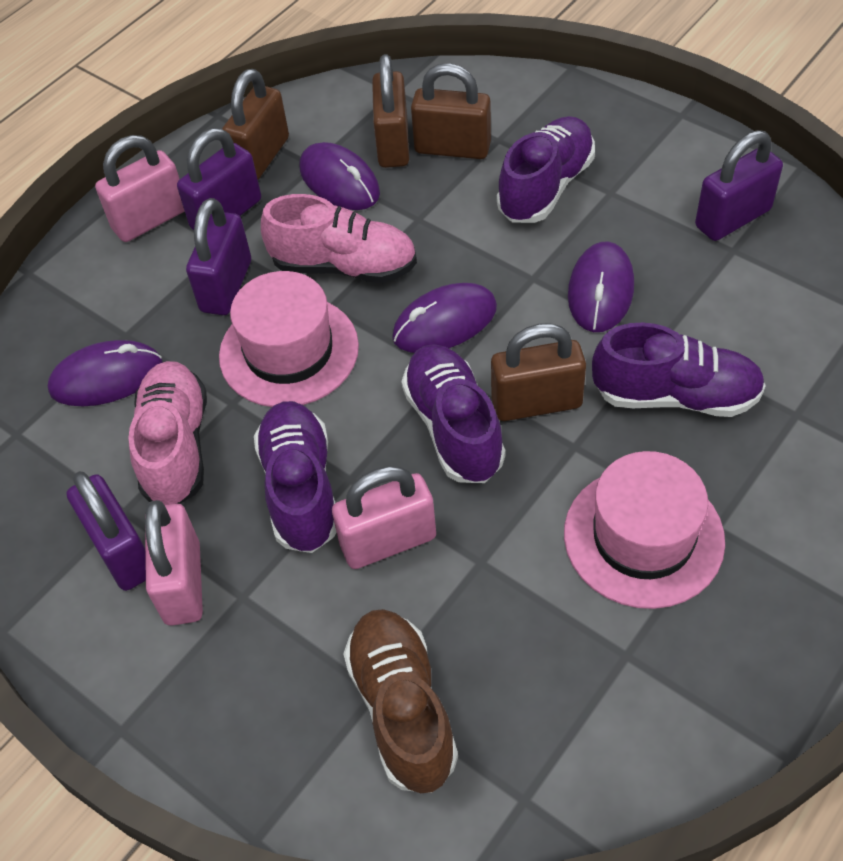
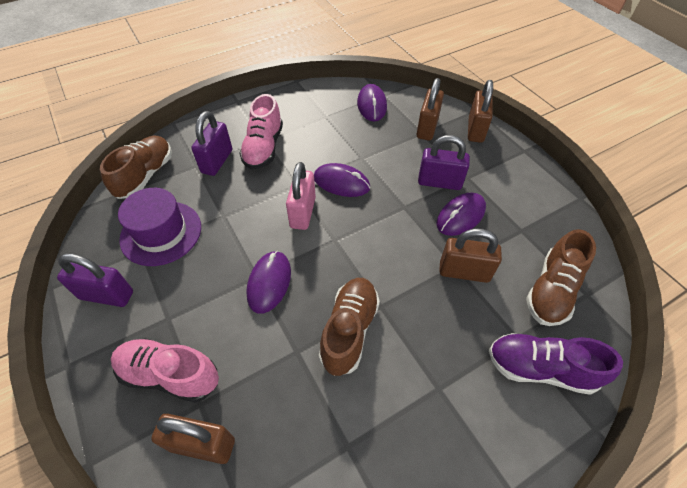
brown shoe: 1 -> 3
pink hat: 2 -> 0
pink padlock: 3 -> 1
purple hat: 0 -> 1
purple padlock: 4 -> 3
purple shoe: 4 -> 1

